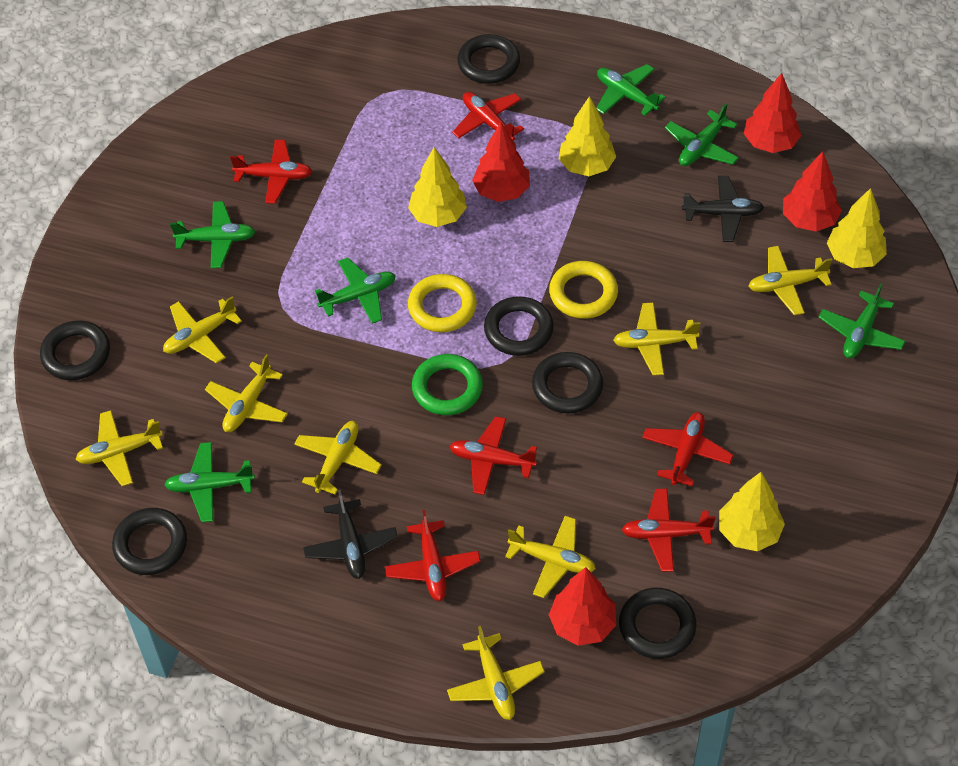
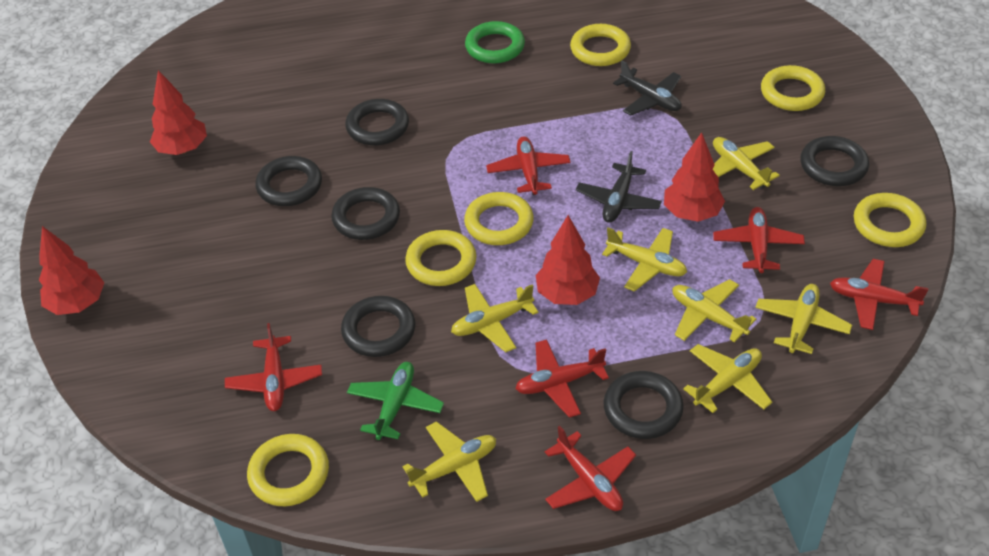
green plane: 6 -> 1
yellow plane: 8 -> 7
yellow ring: 2 -> 6
yellow tree: 4 -> 0

